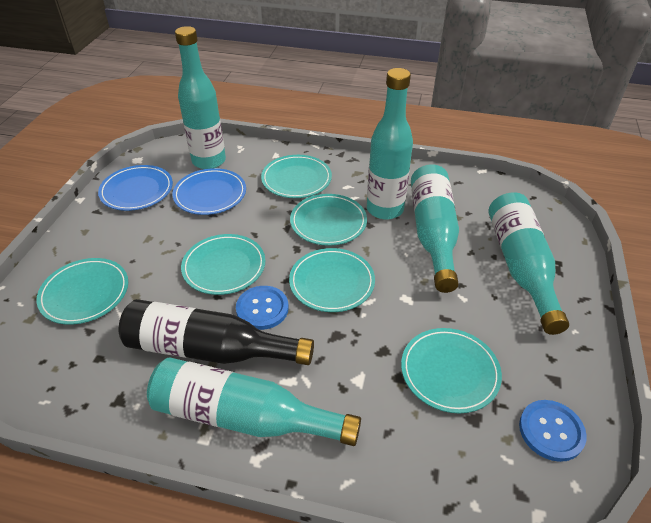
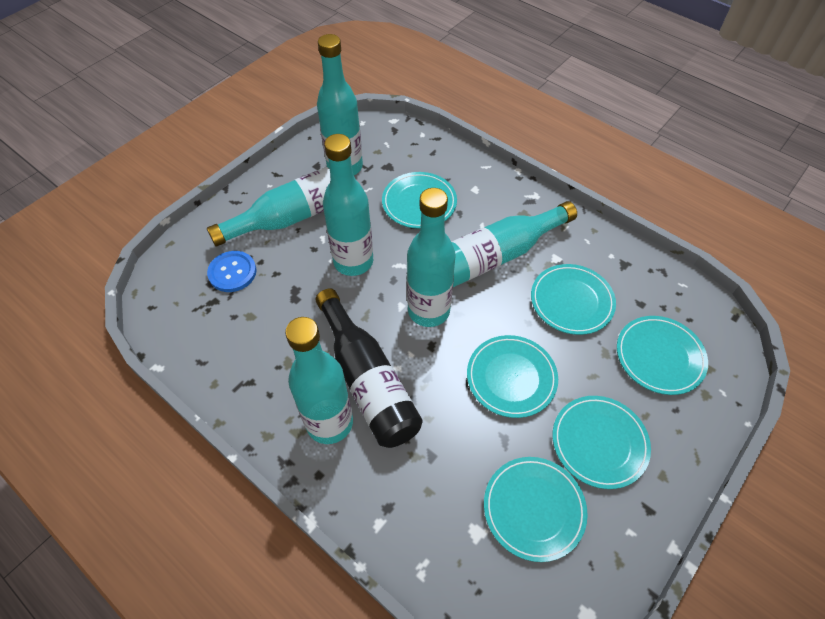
blue button: 2 -> 1
blue plate: 2 -> 0
turquoise bottle: 5 -> 6

